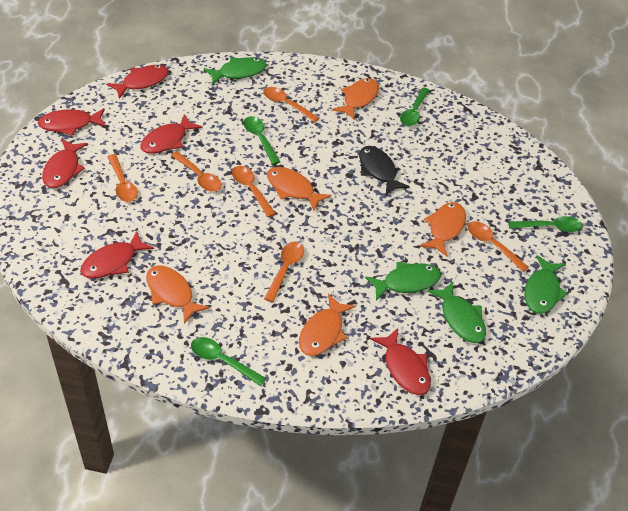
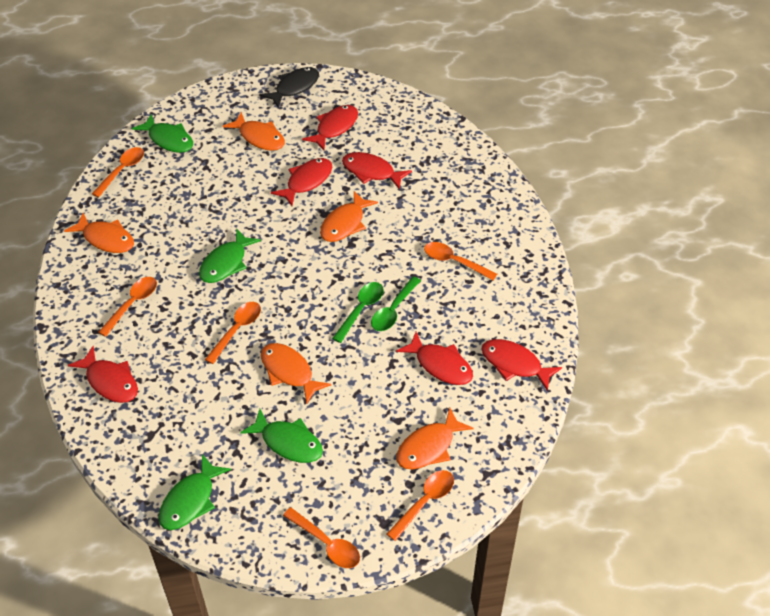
green spoon: 4 -> 2

